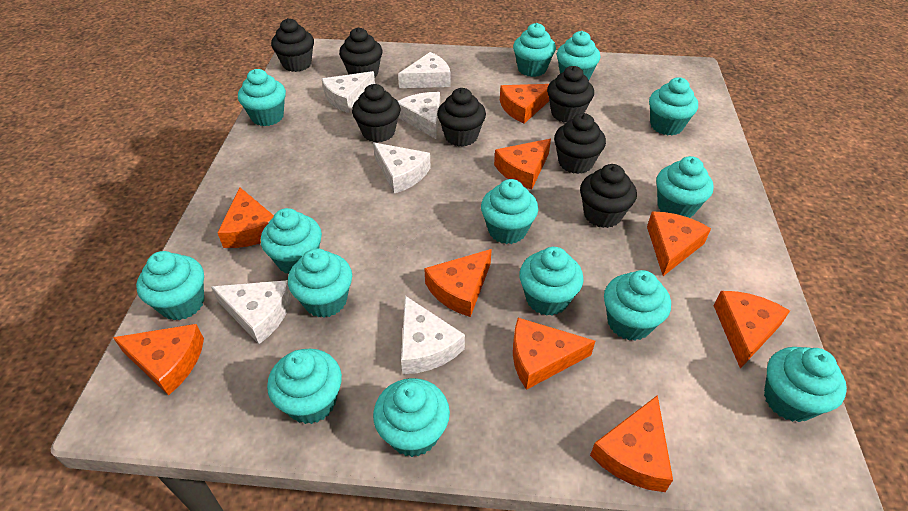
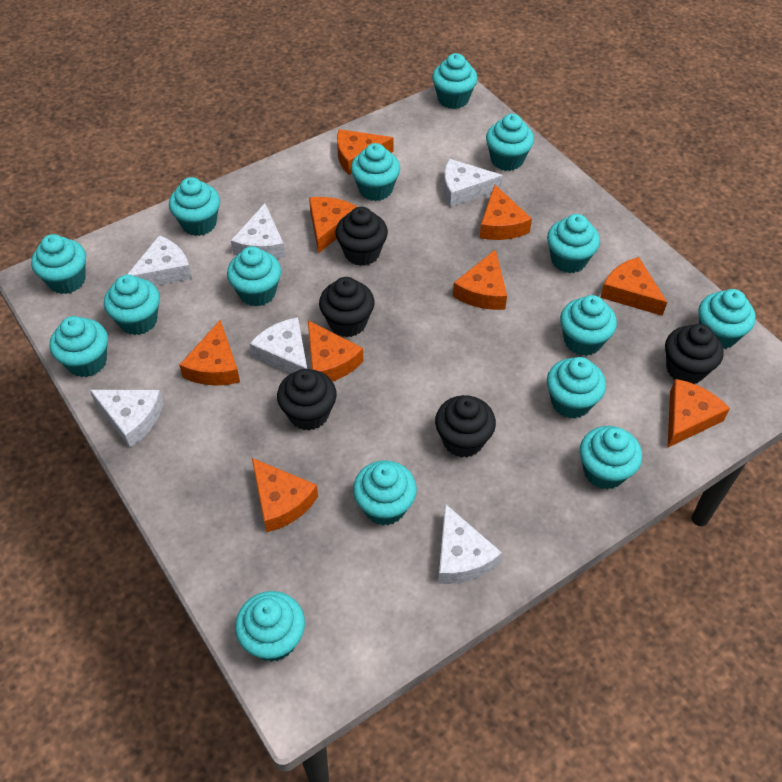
black cupcake: 7 -> 5
turquoise cupcake: 14 -> 15

